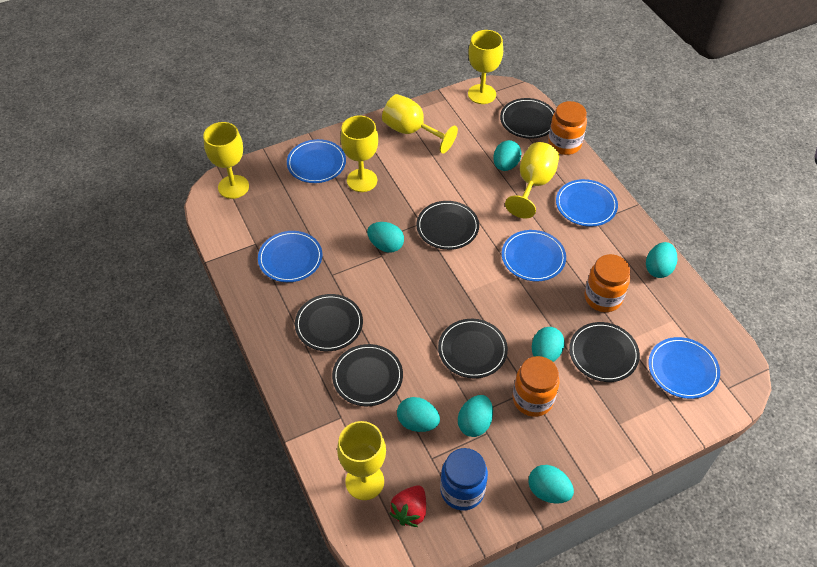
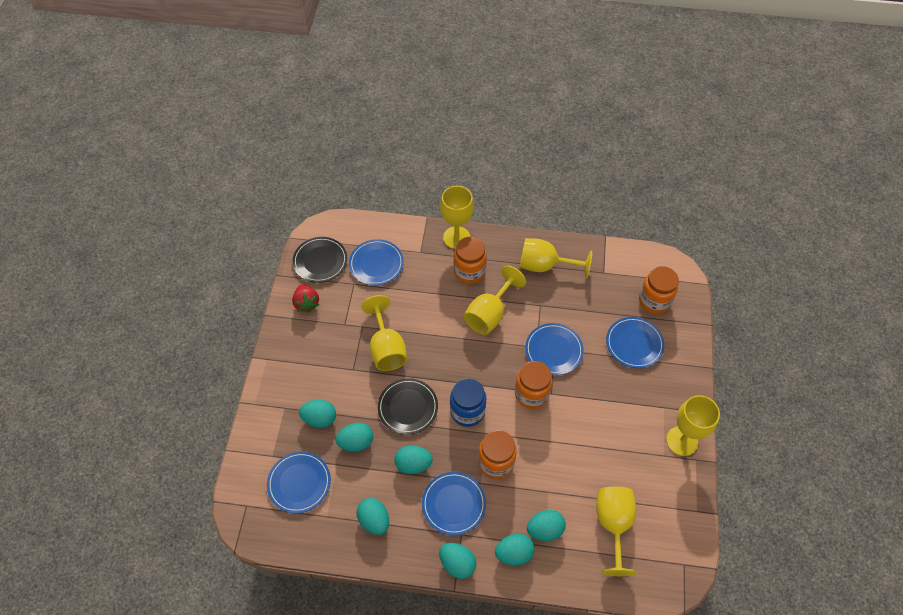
black plate: 6 -> 2
orange jar: 3 -> 4

